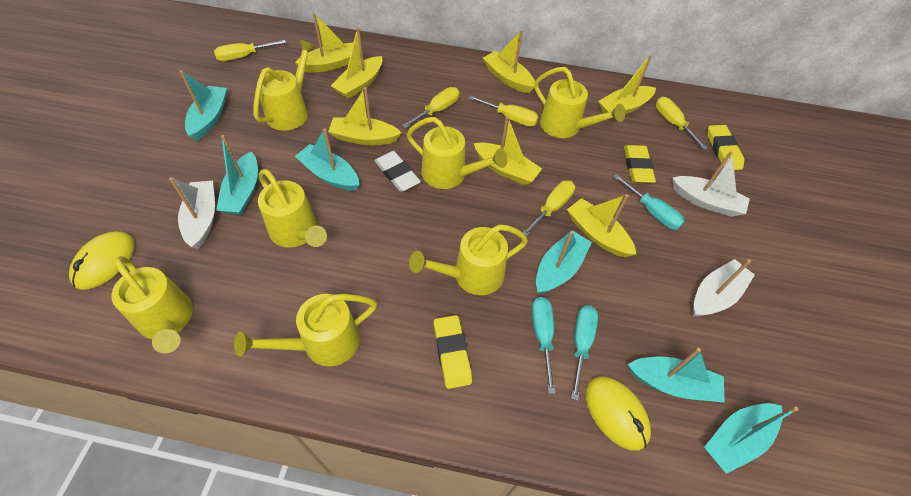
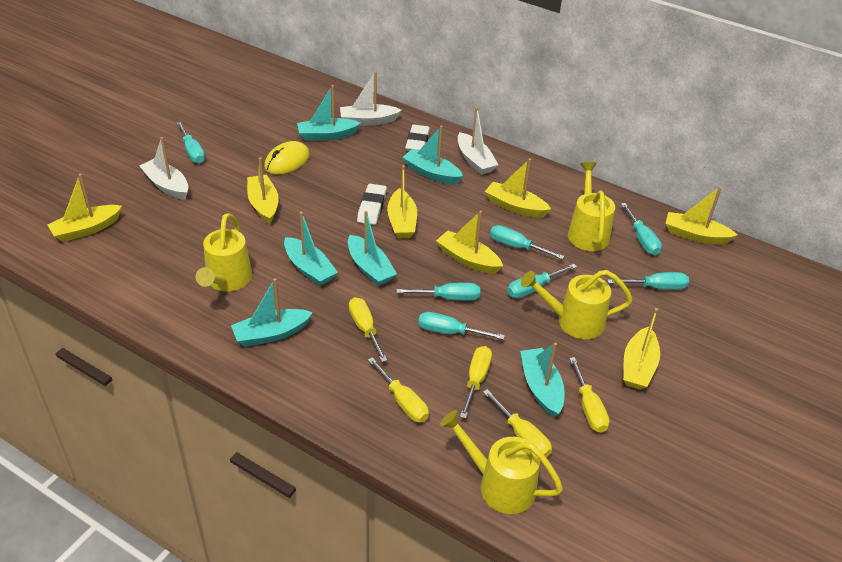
turquoise screwdriver: 3 -> 7
white eraser: 1 -> 2
yellow eraser: 3 -> 0
yellow mouse: 2 -> 1
yellow watering can: 7 -> 4

